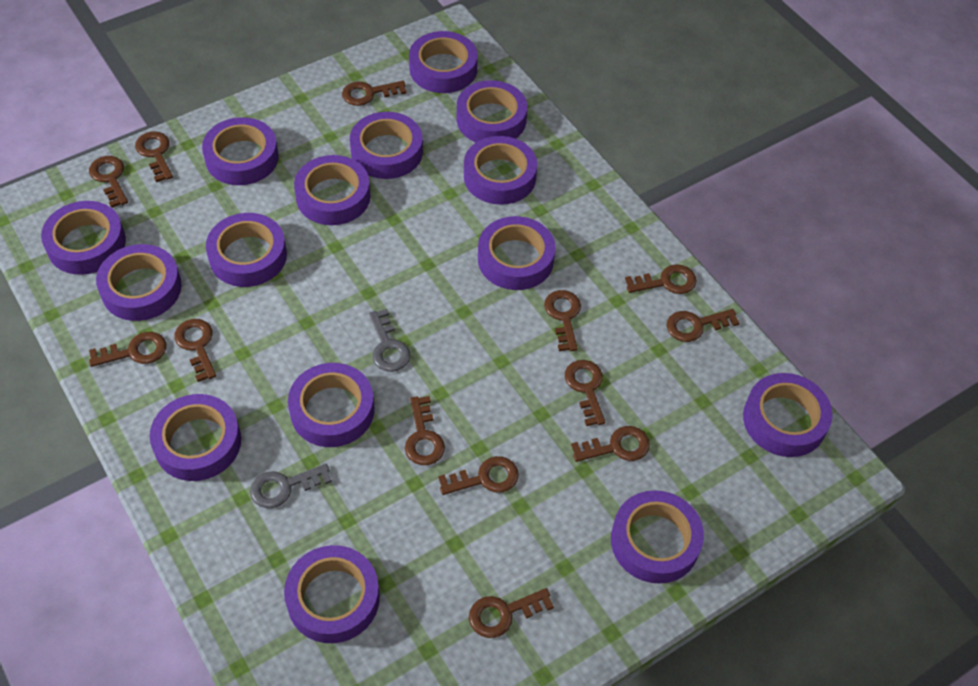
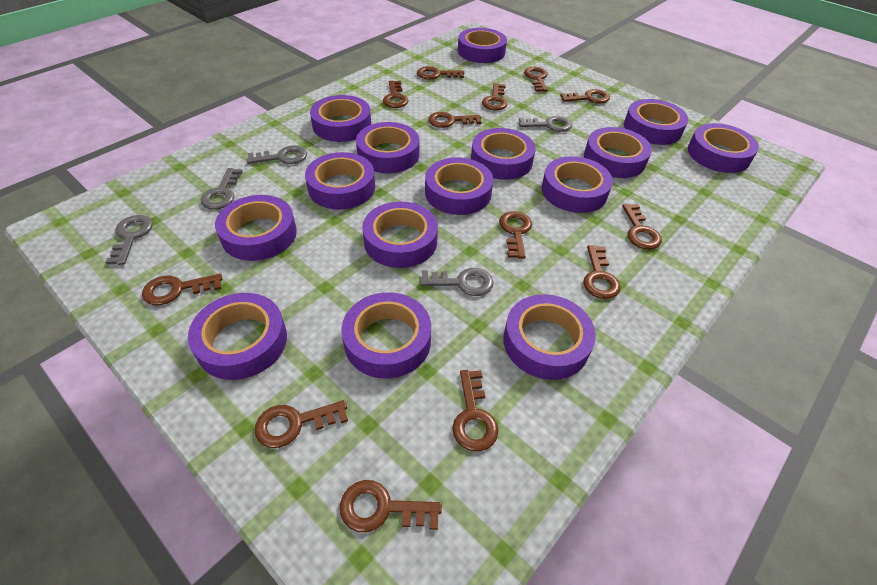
grey key: 2 -> 5

